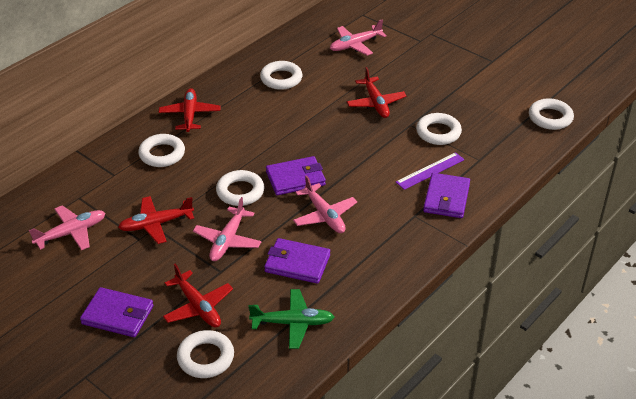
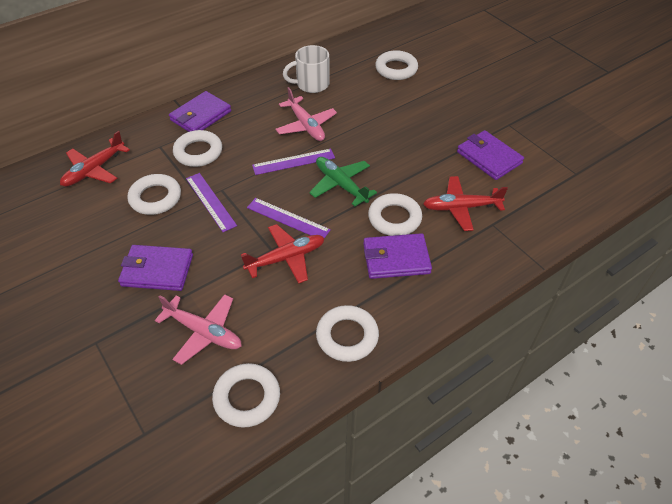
pink plane: 4 -> 2
purple ruler: 1 -> 3
red plane: 4 -> 3
white mug: 0 -> 1

